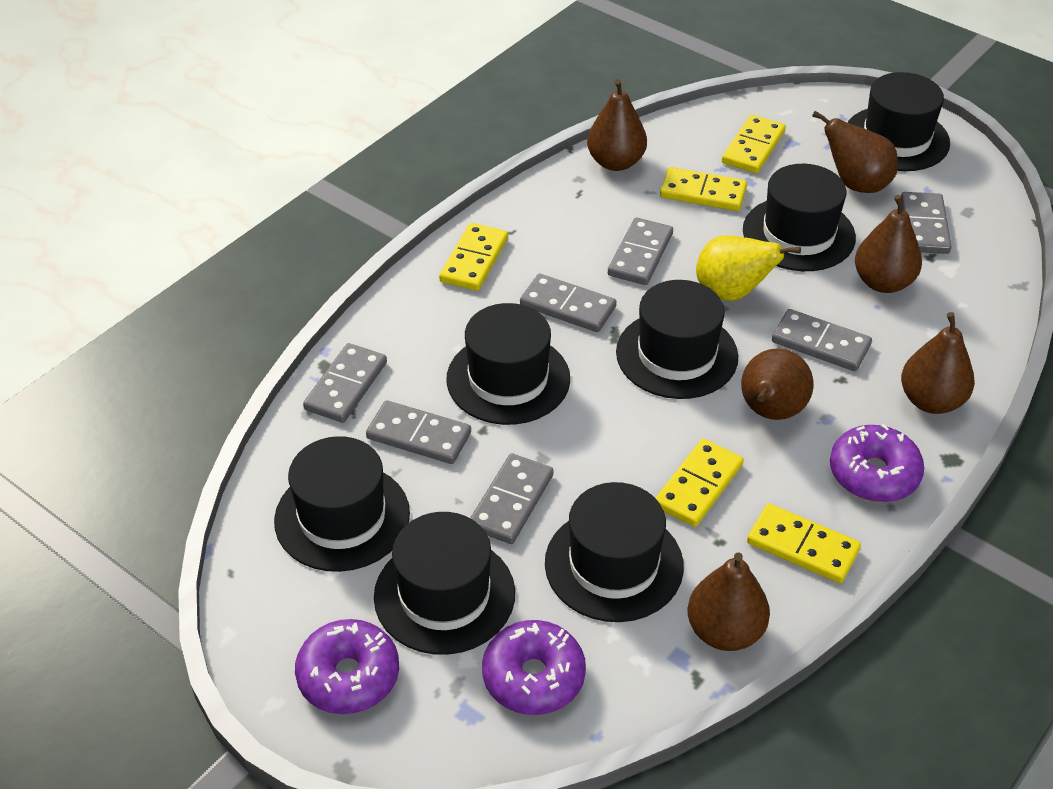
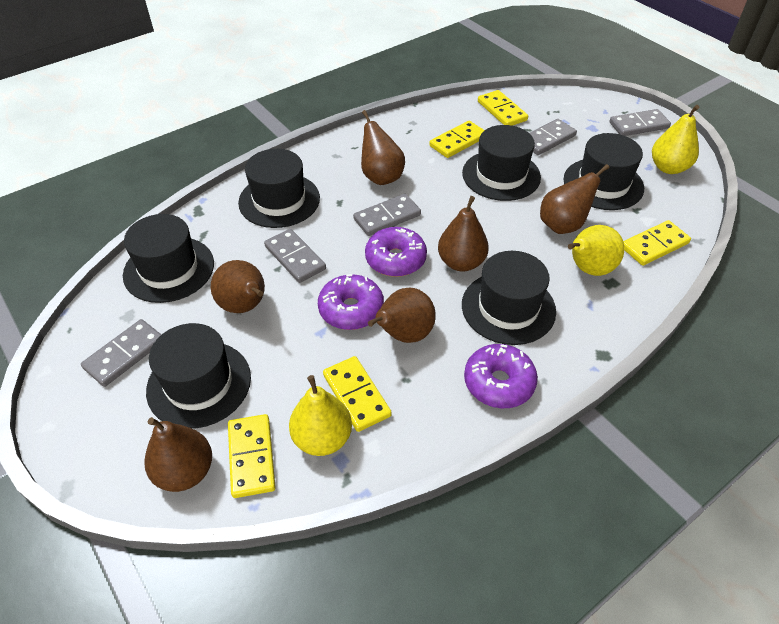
black hat: 7 -> 6
grey domino: 7 -> 5
yellow pear: 1 -> 3

